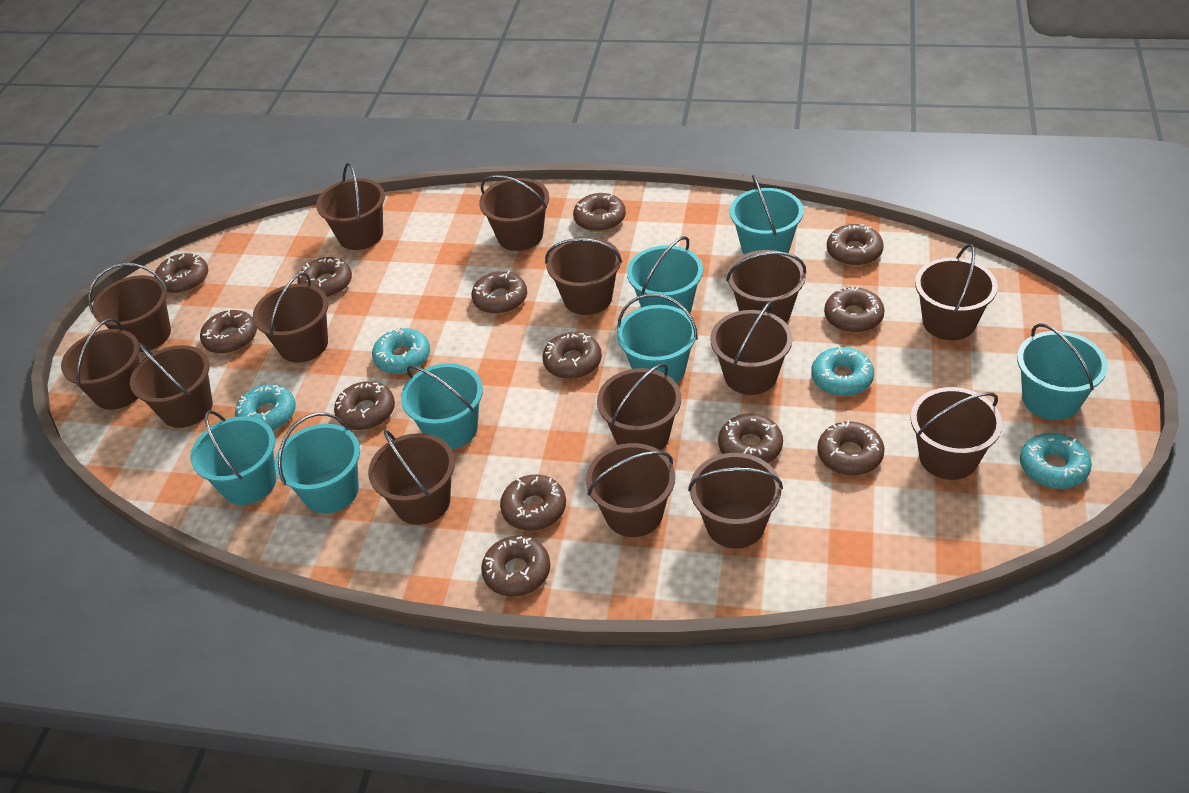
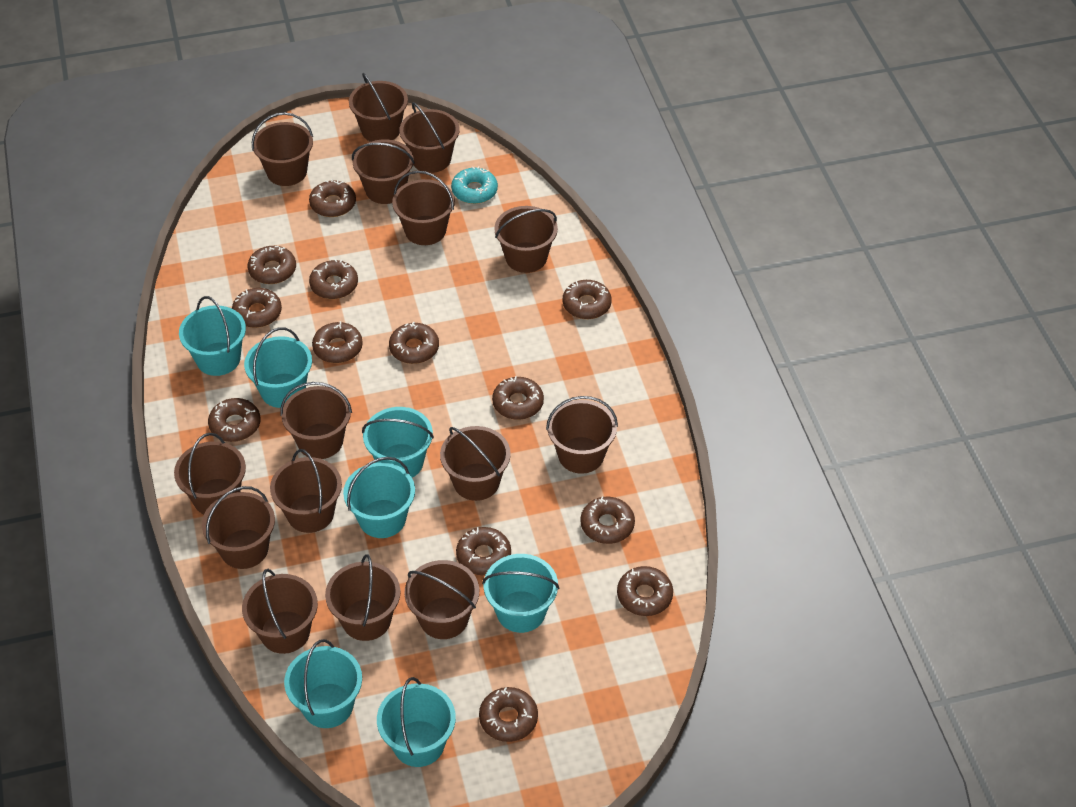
turquoise donut: 4 -> 1

